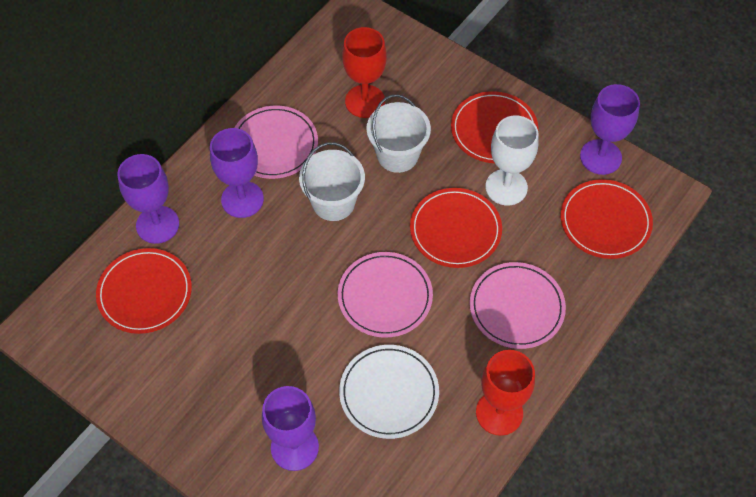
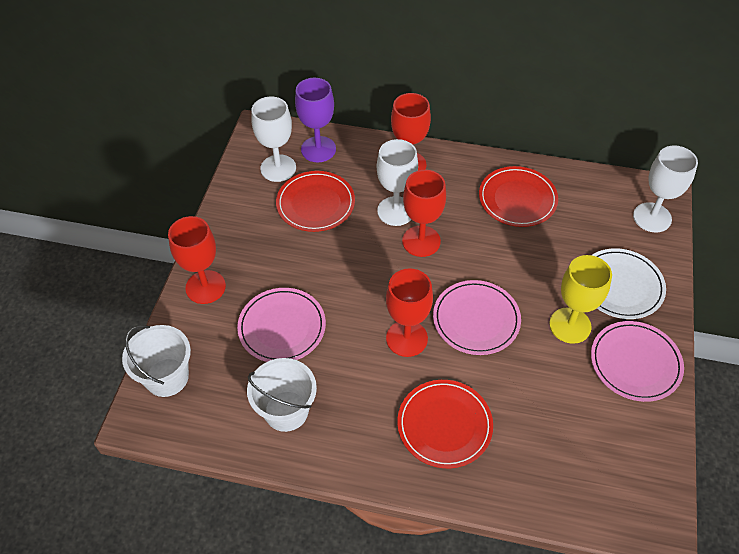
purple goblet: 4 -> 1
red goblet: 2 -> 4
red plate: 4 -> 3
white goblet: 1 -> 3
yellow goblet: 0 -> 1

